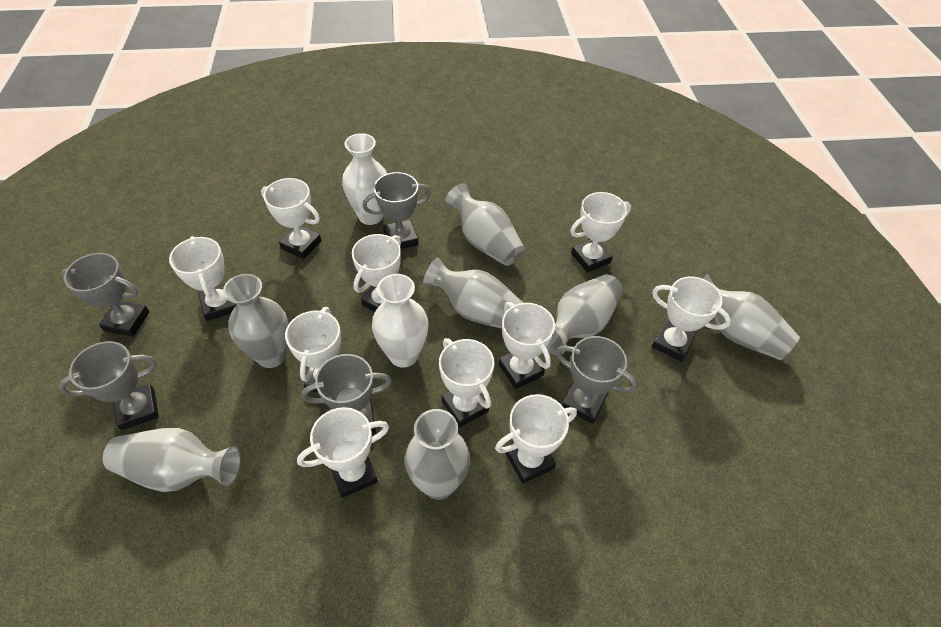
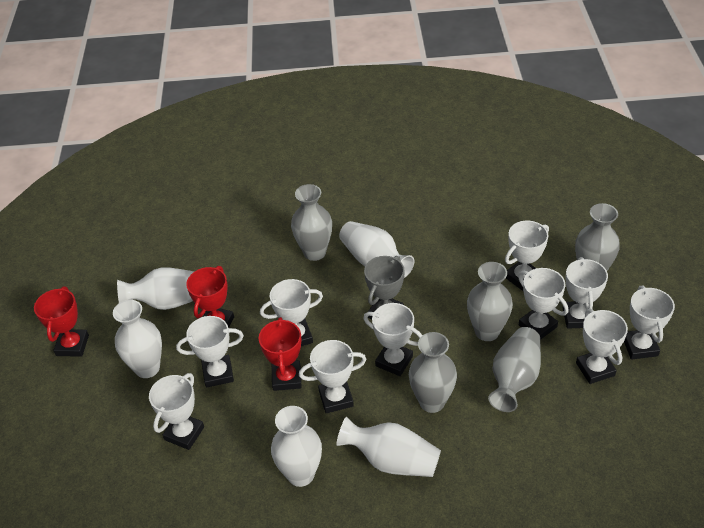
grey trophy: 5 -> 1
grey vase: 7 -> 5
red trophy: 0 -> 3
white vase: 2 -> 5

